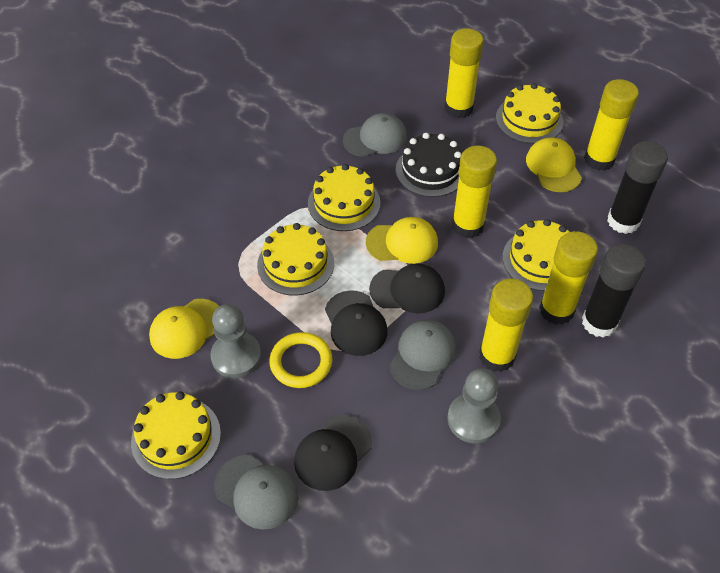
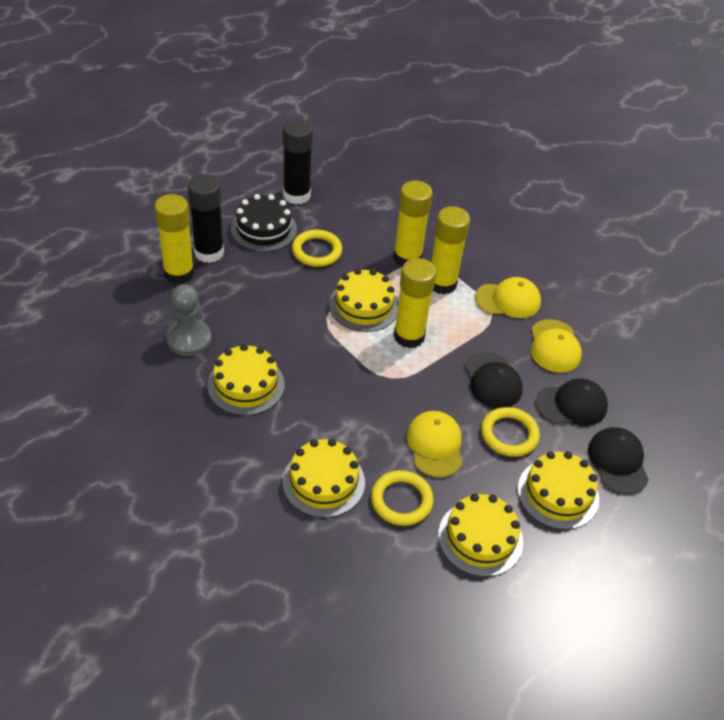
grey cap: 3 -> 0
grey pawn: 2 -> 1
yellow glue stick: 5 -> 4
yellow ring: 1 -> 3

